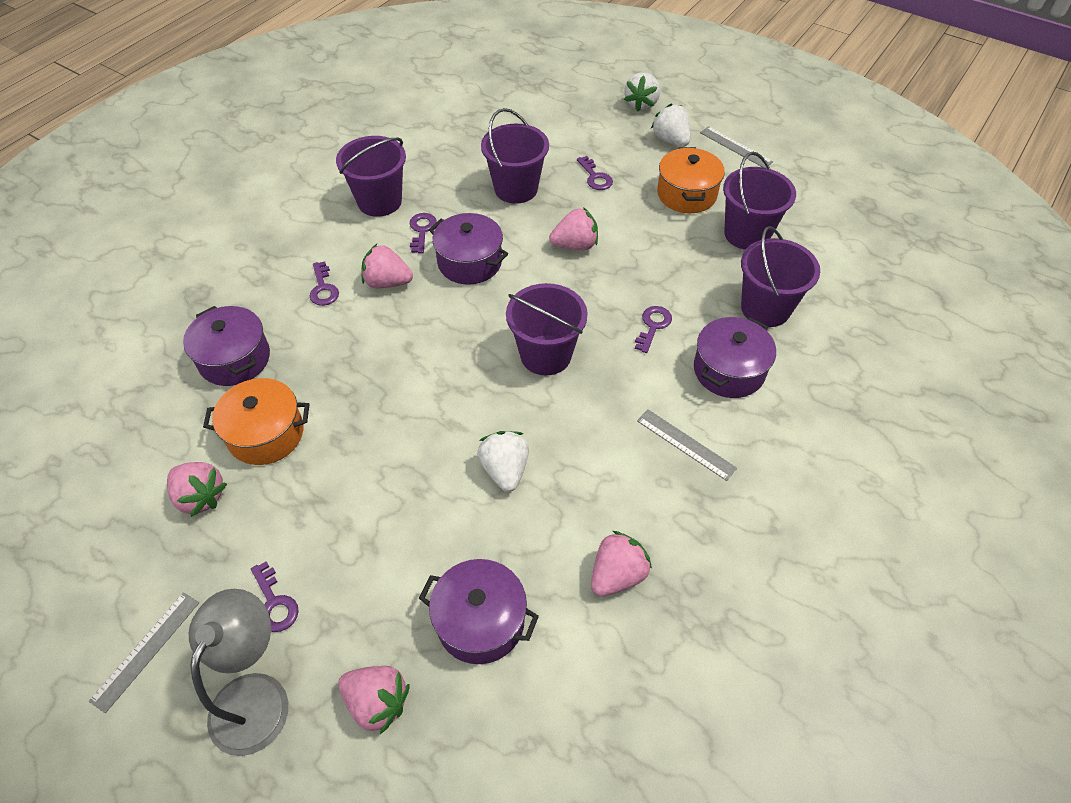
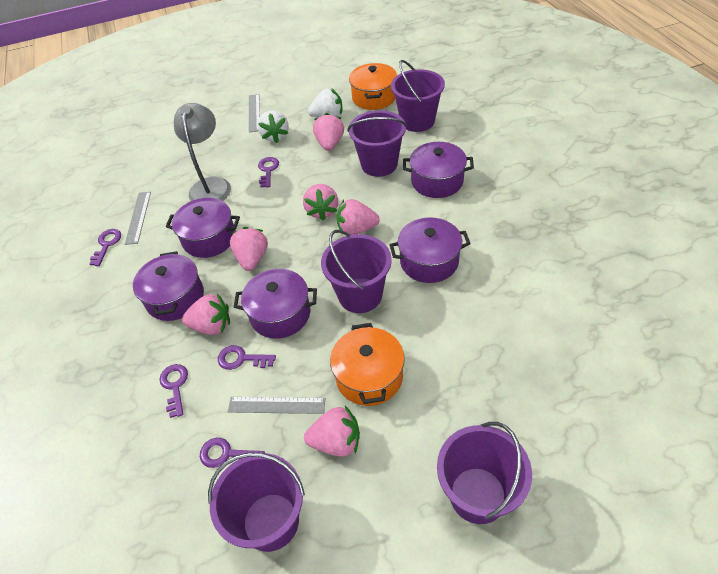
pink strawberry: 5 -> 6
purple pot: 4 -> 5
white strawberry: 3 -> 2

